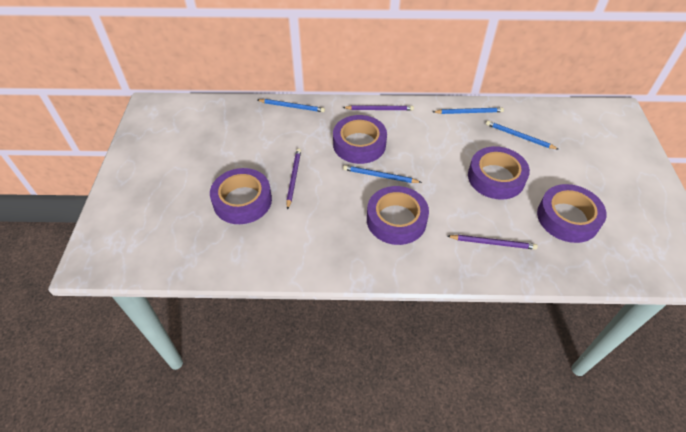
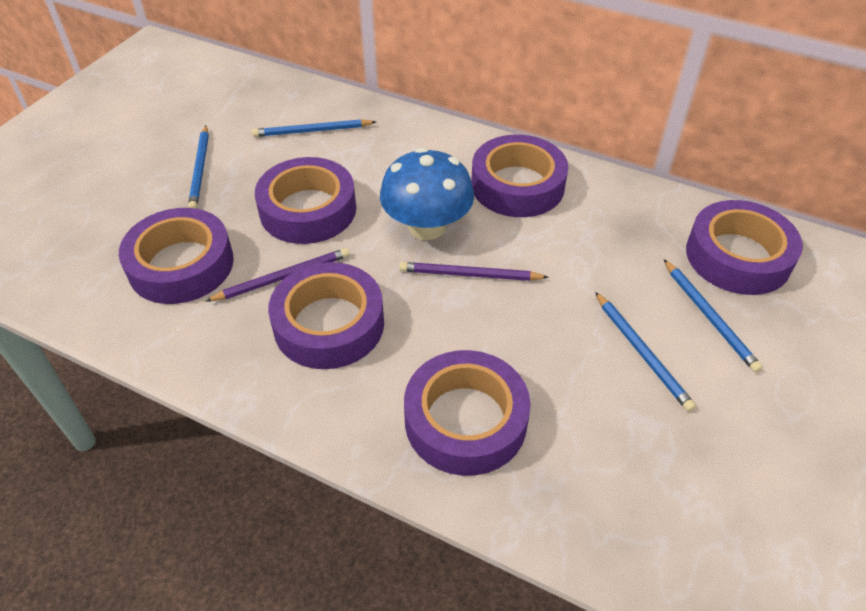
blue mushroom: 0 -> 1
purple pencil: 3 -> 2
purple tape: 5 -> 6

